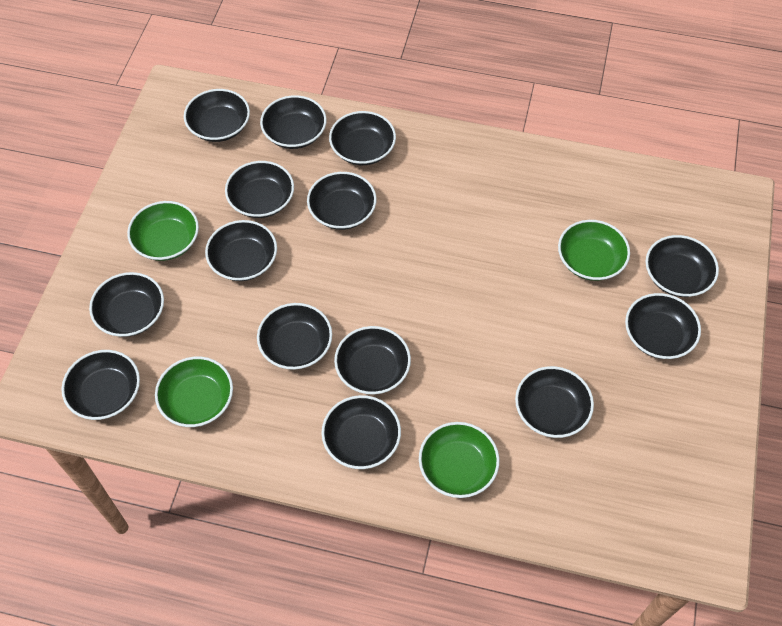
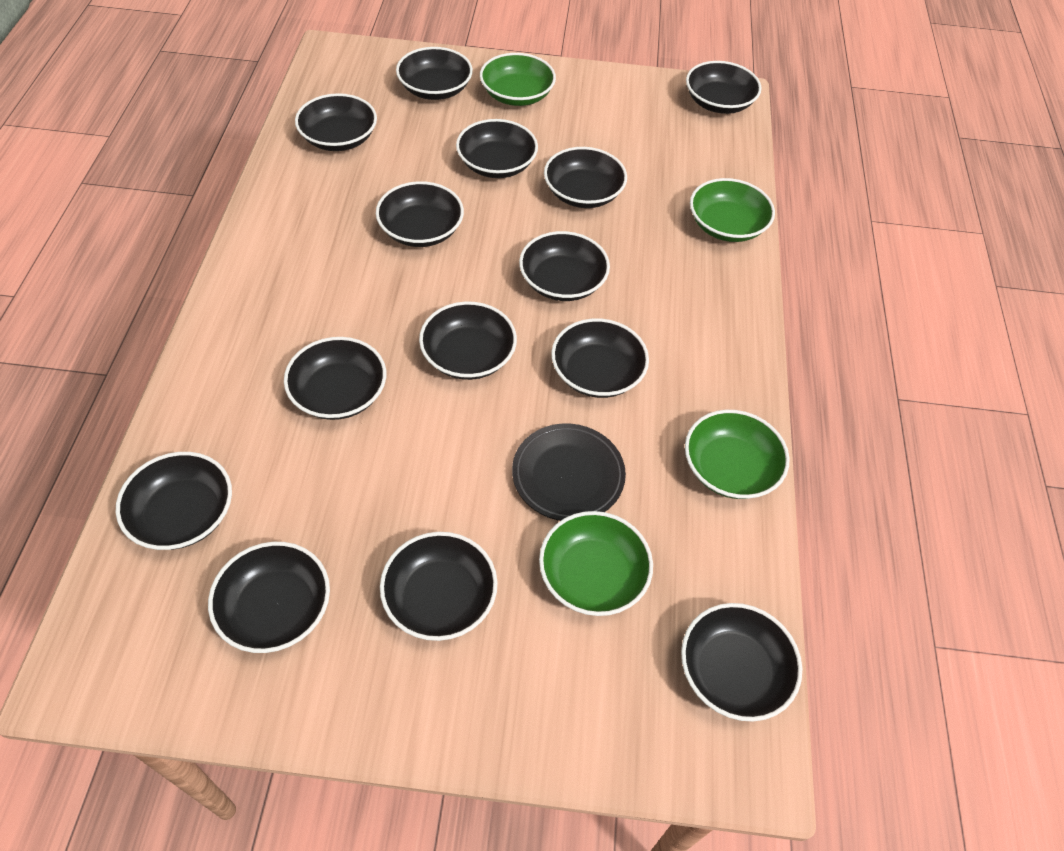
black plate: 0 -> 1

